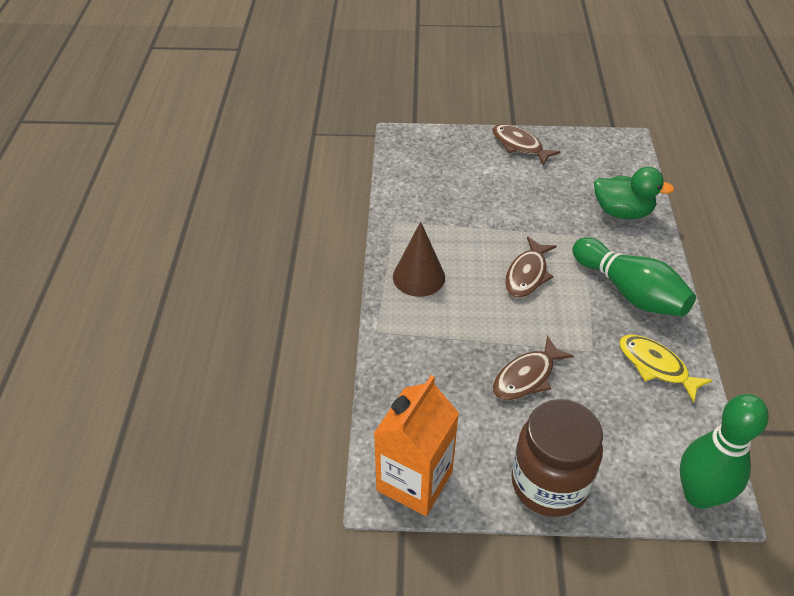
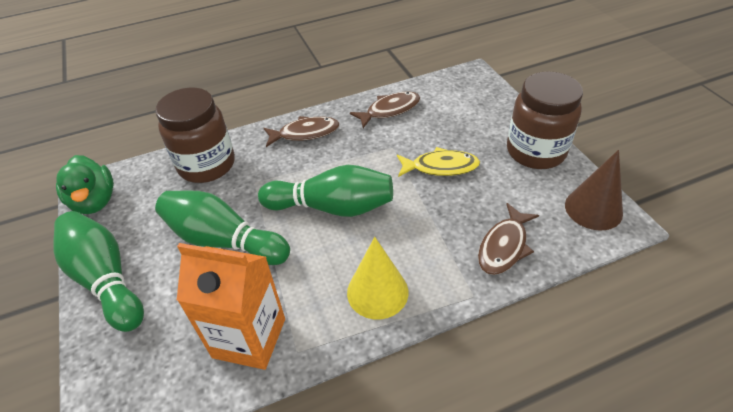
brown jar: 1 -> 2
green bowling pin: 2 -> 3
yellow cone: 0 -> 1

